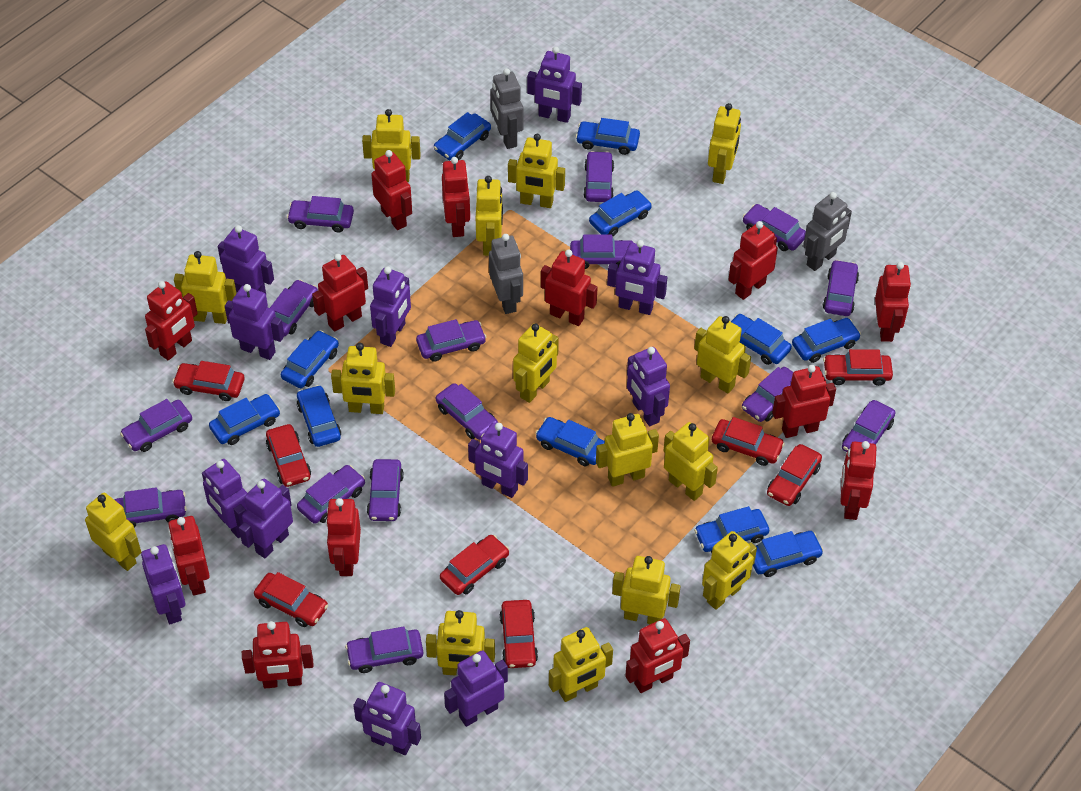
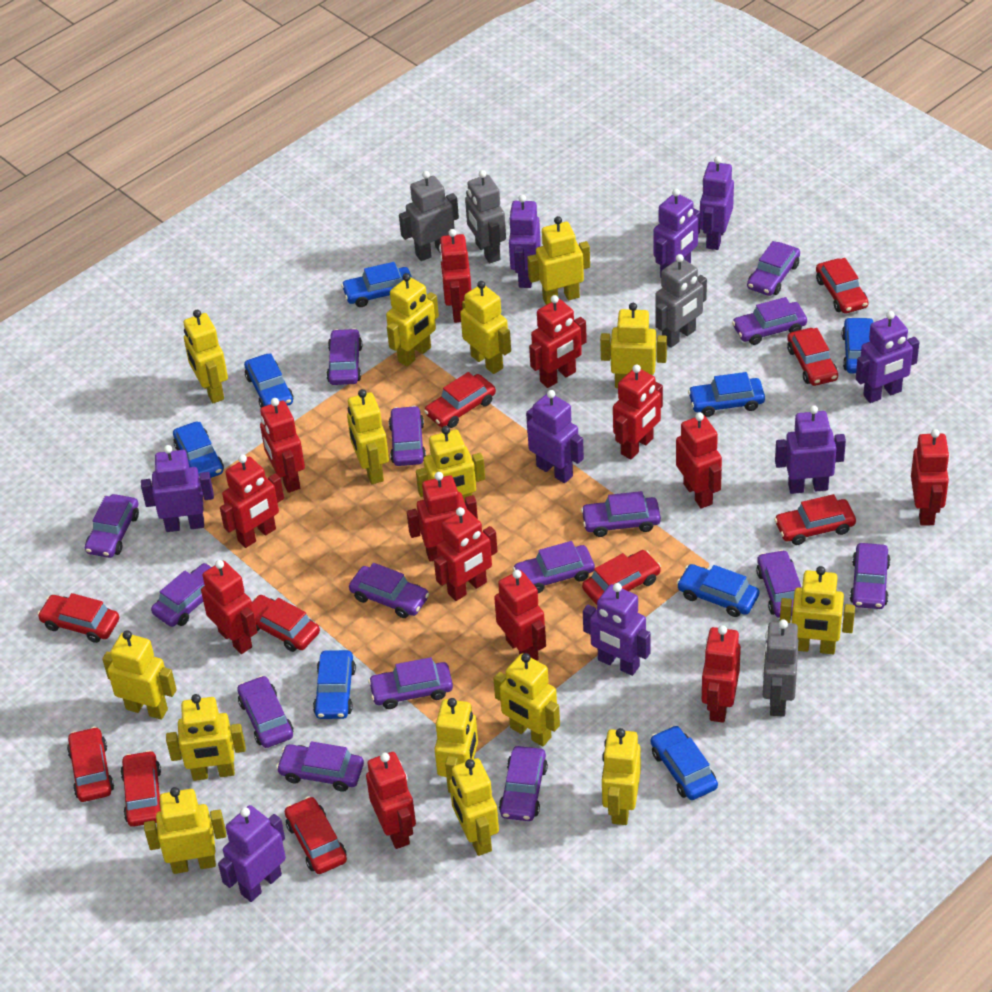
blue car: 11 -> 8
grey robot: 3 -> 4
purple robot: 12 -> 9
red car: 8 -> 10

